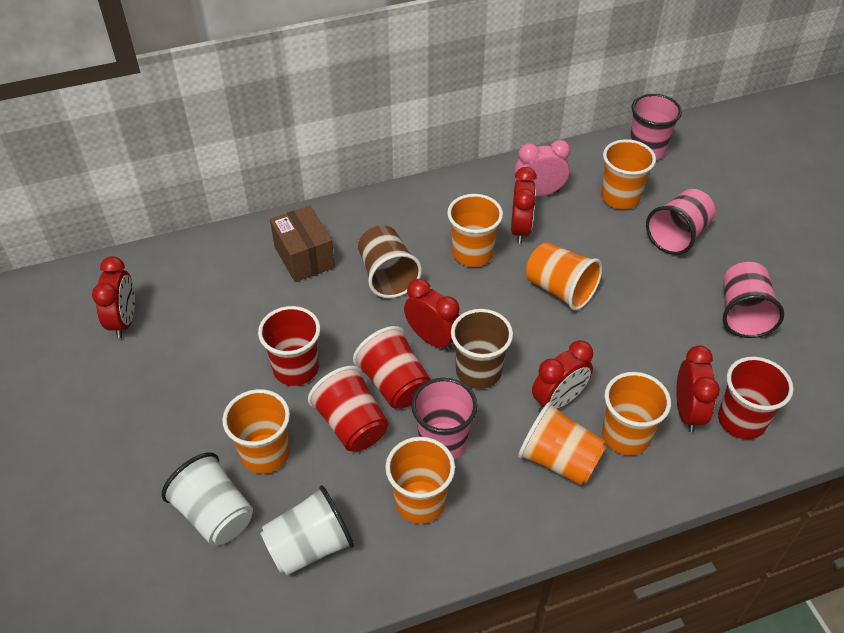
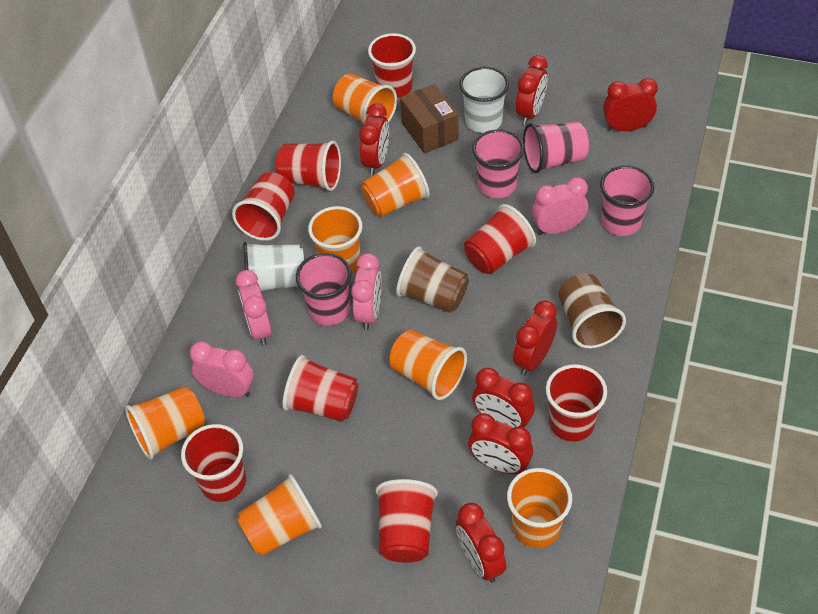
pink clock: 1 -> 4
red clock: 5 -> 7
red cup: 4 -> 8

